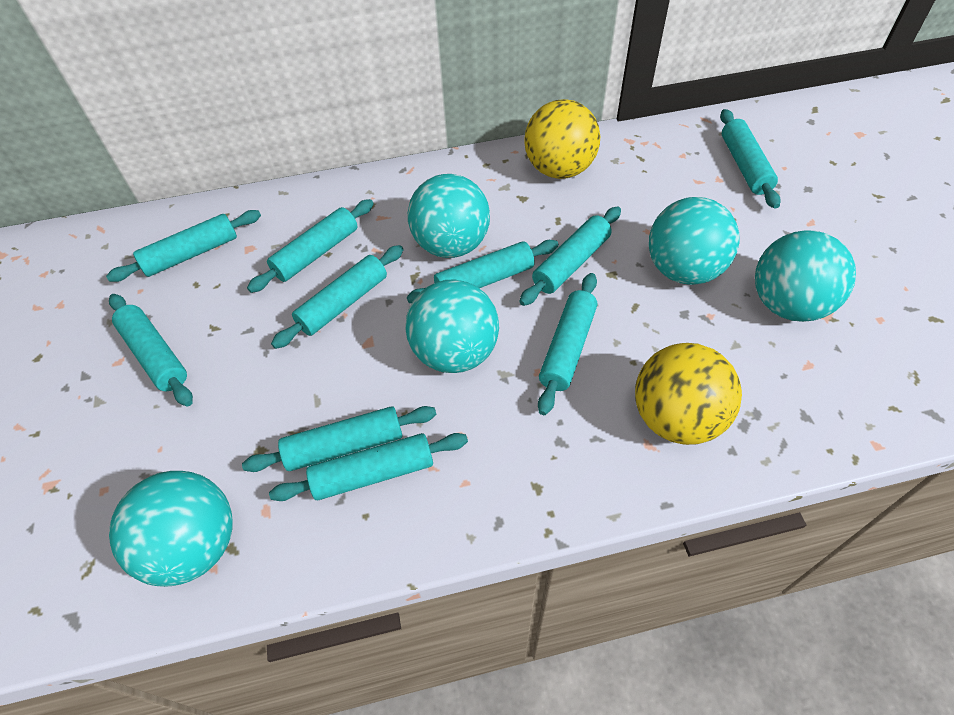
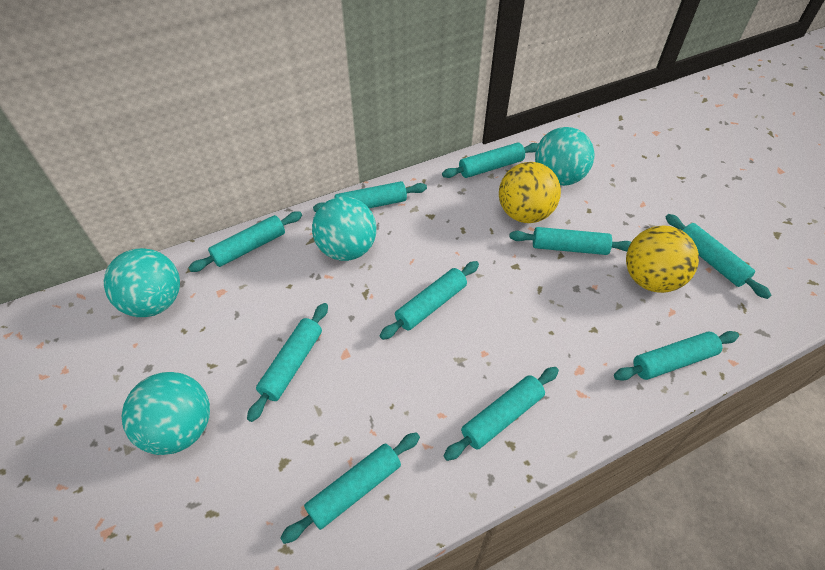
turquoise ball: 5 -> 4

